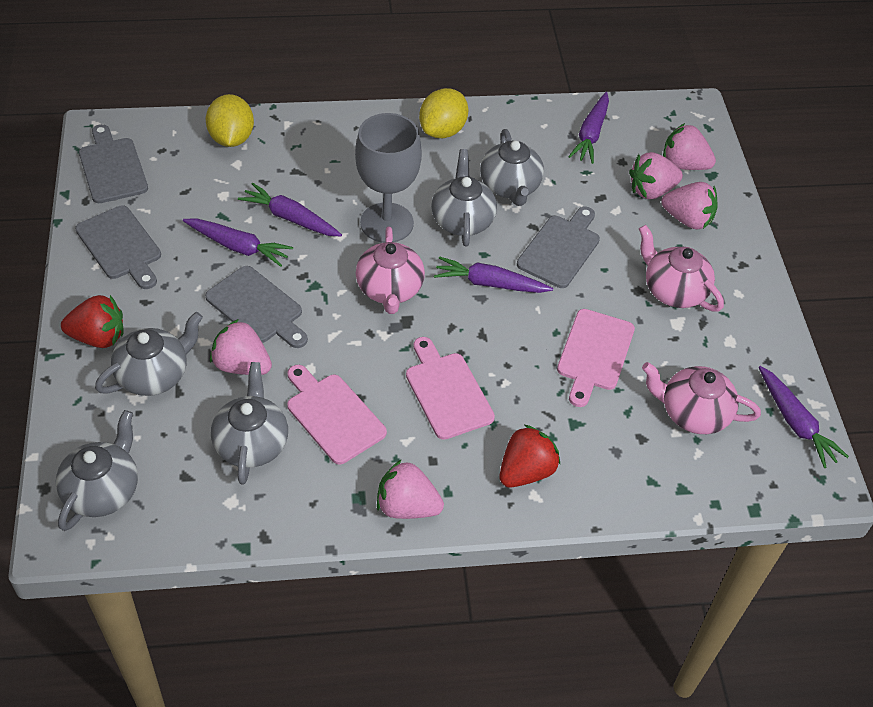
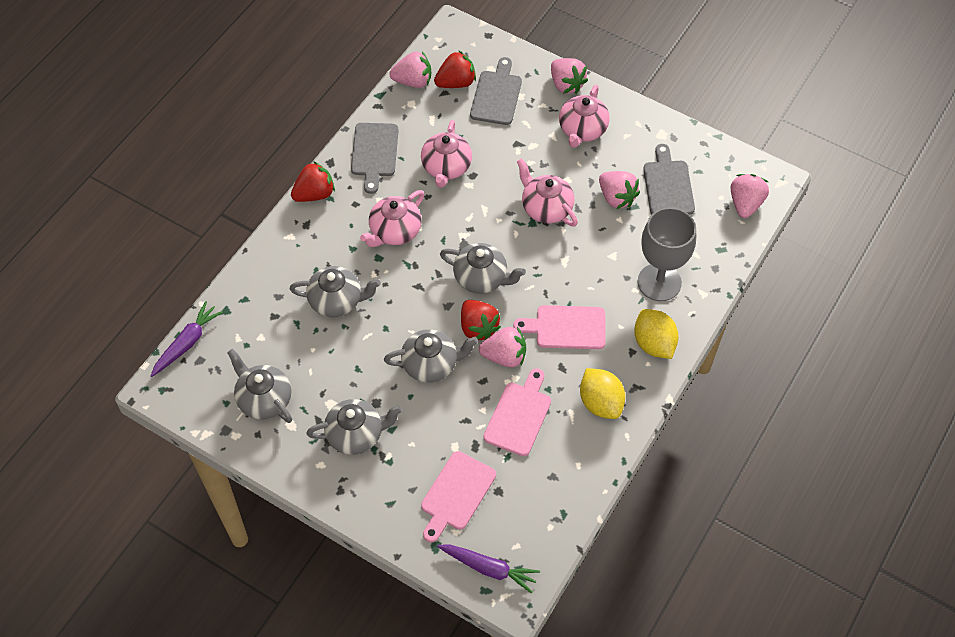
grey cutting board: 4 -> 3
pink teapot: 3 -> 4
purple carrot: 5 -> 2
red strawberry: 2 -> 3

